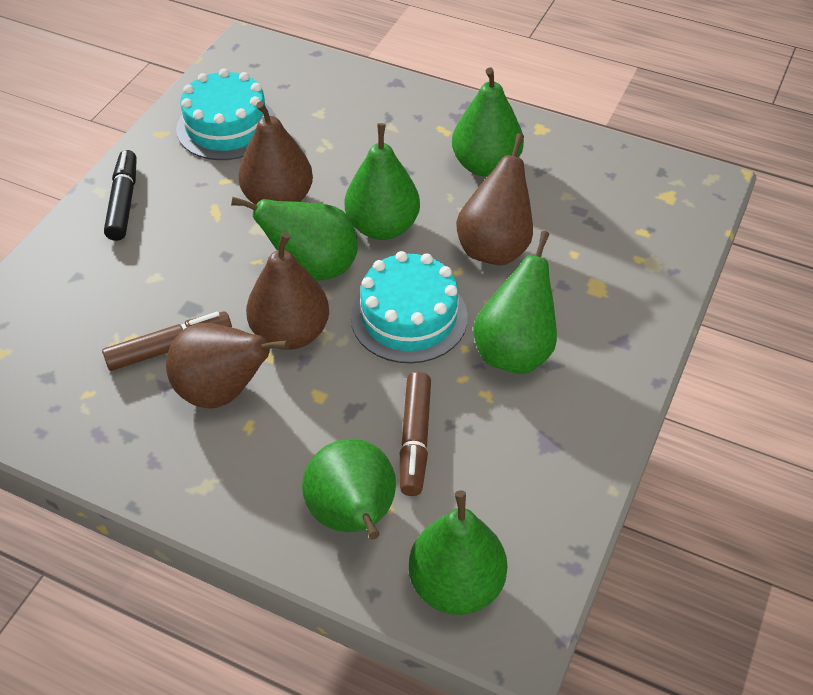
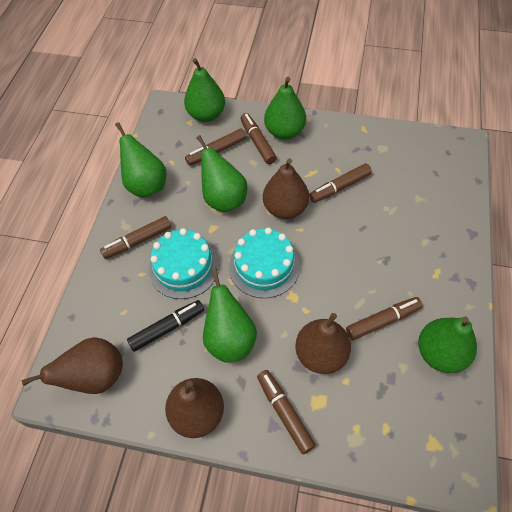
brown marker: 2 -> 6

